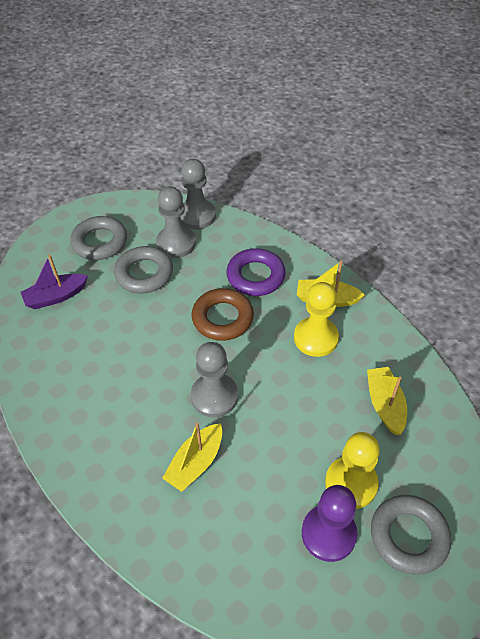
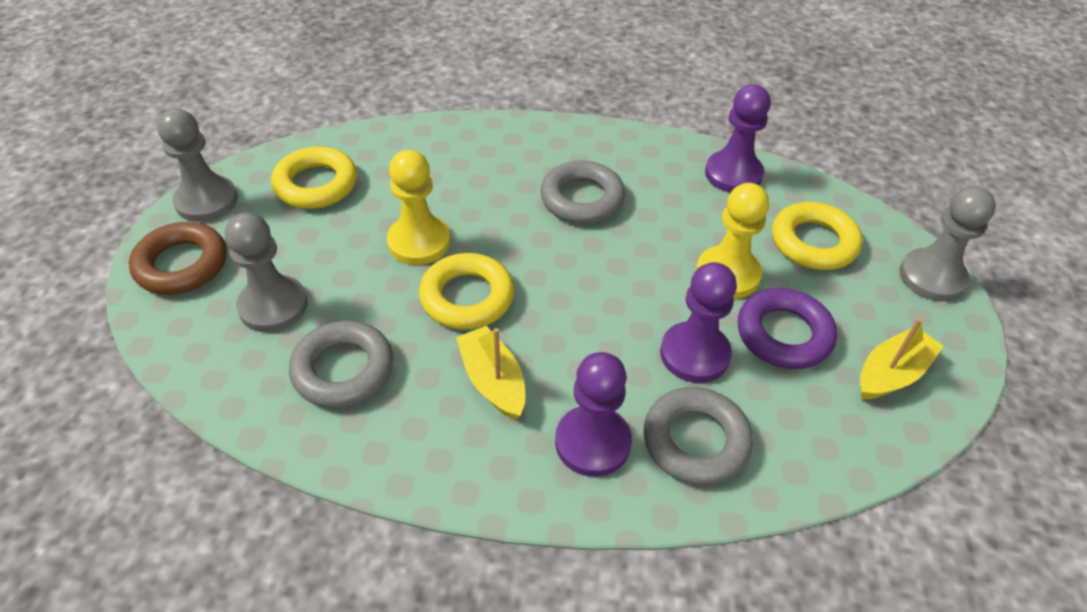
purple boat: 1 -> 0
purple pawn: 1 -> 3
yellow boat: 3 -> 2
yellow ring: 0 -> 3

